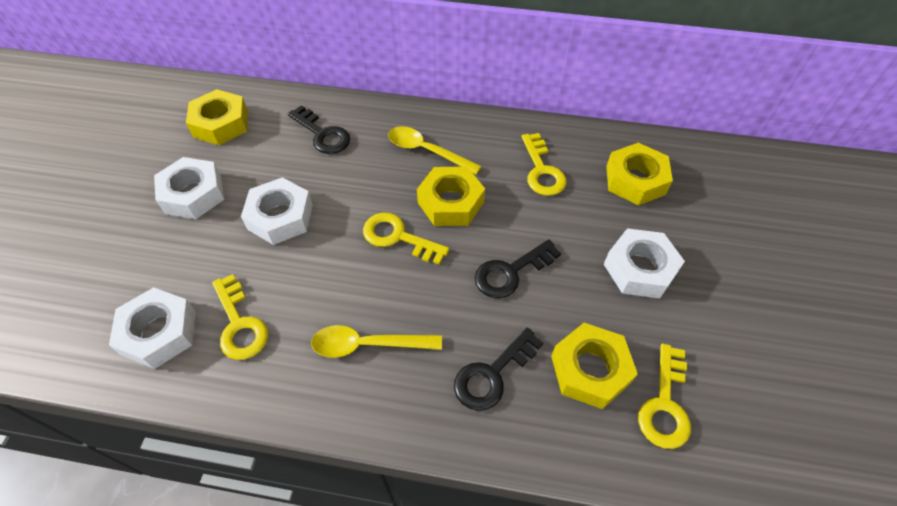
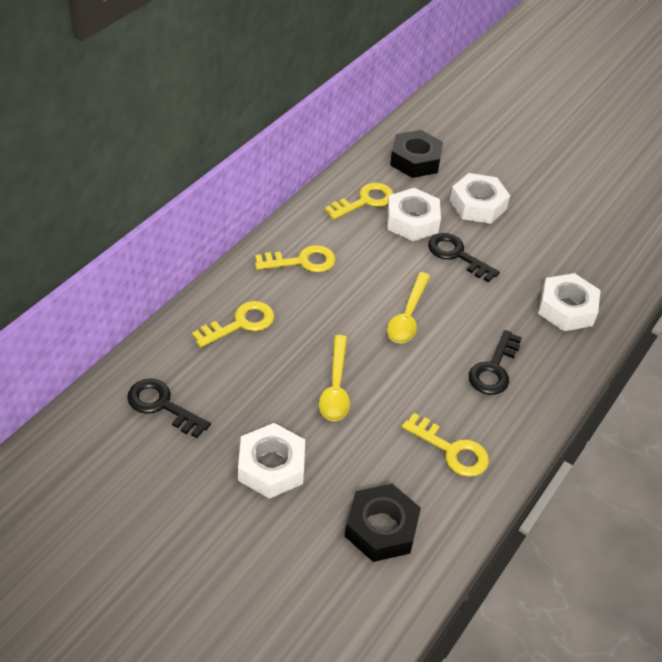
black nut: 0 -> 2
yellow nut: 4 -> 0

